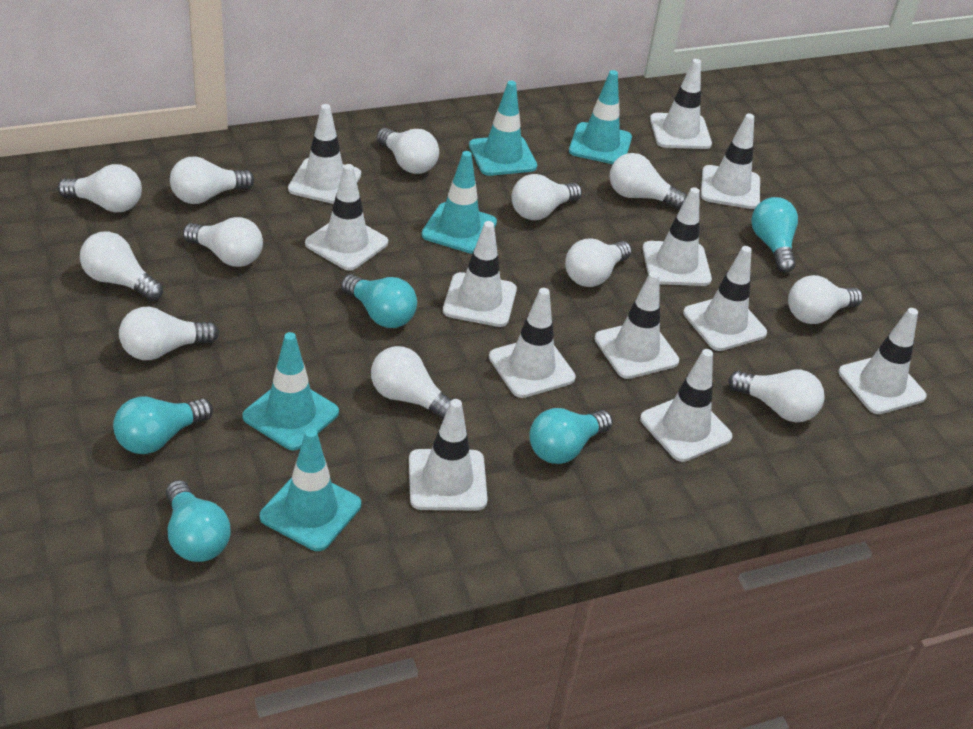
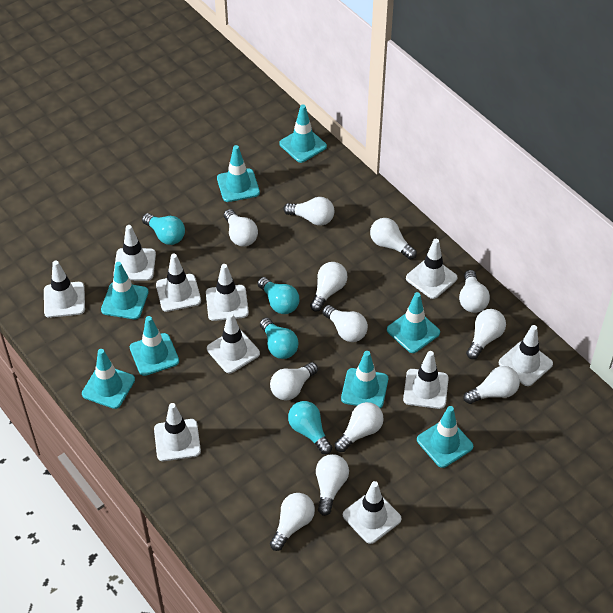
turquoise light bulb: 5 -> 4
turquoise traffic cone: 5 -> 8
white traffic cone: 12 -> 10

